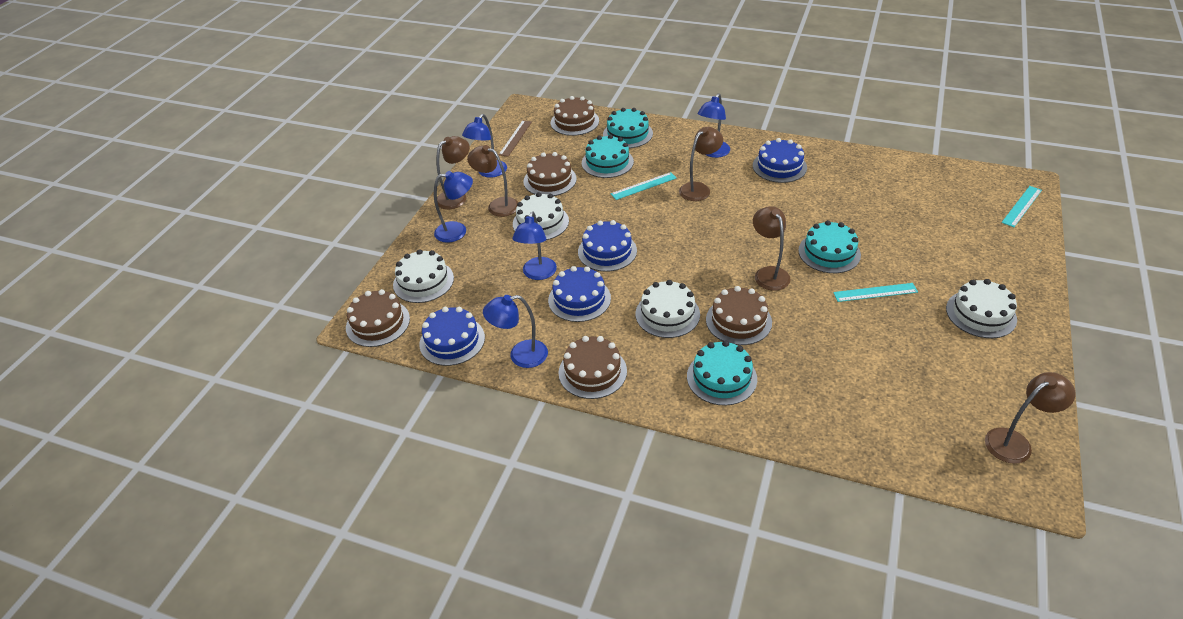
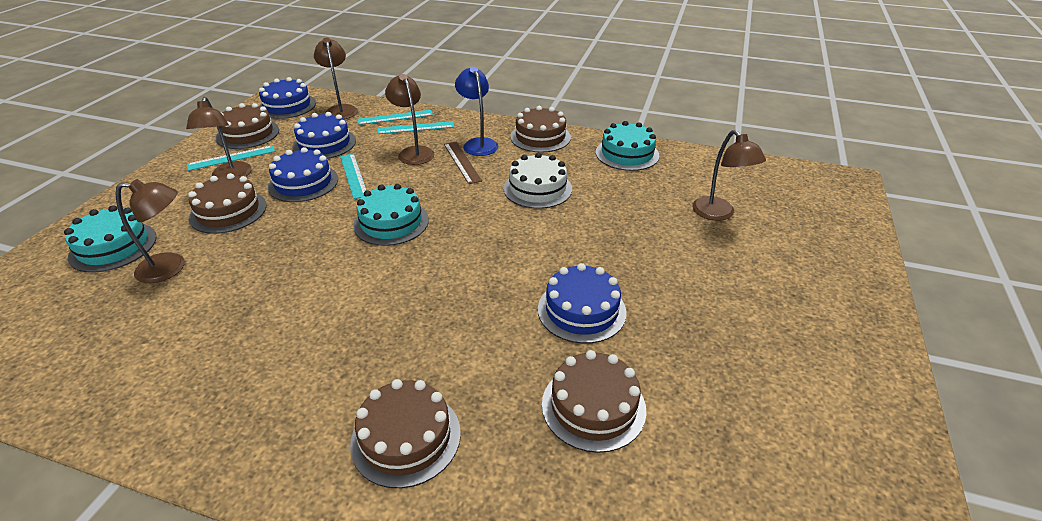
blue lamp: 5 -> 1
turquoise cake: 4 -> 3
turquoise ruler: 3 -> 4
white cake: 4 -> 1

